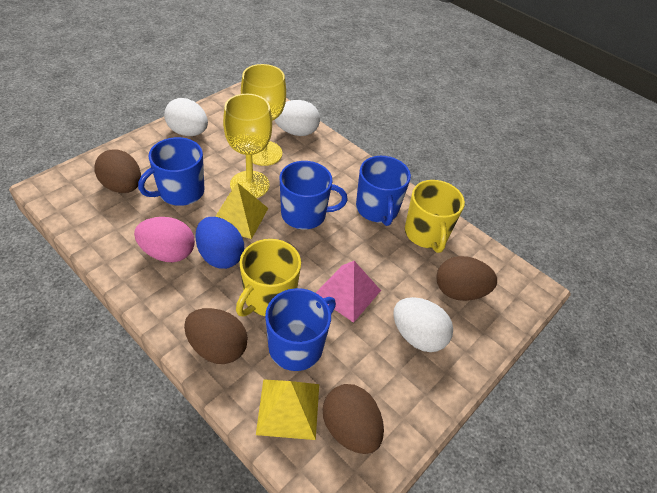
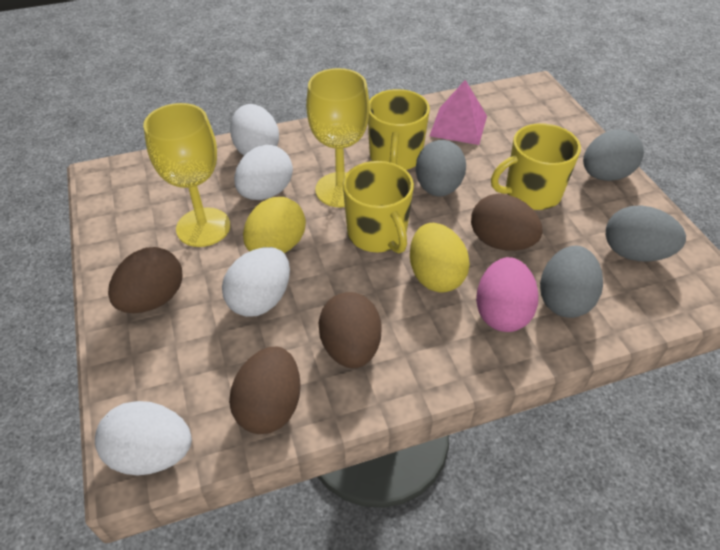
blue egg: 1 -> 0
blue mug: 4 -> 0
grey egg: 0 -> 4
white egg: 3 -> 4
yellow egg: 0 -> 2
yellow mug: 2 -> 3
yellow pyramid: 2 -> 0

